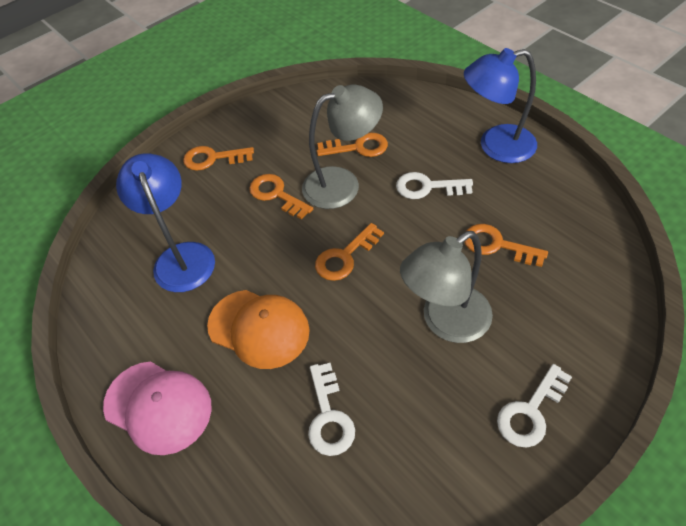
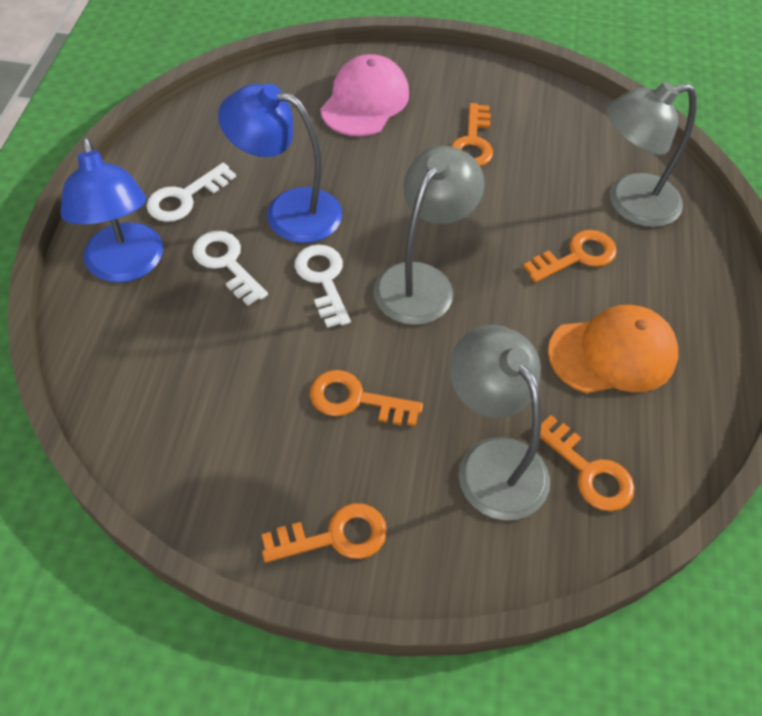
grey lamp: 2 -> 3

